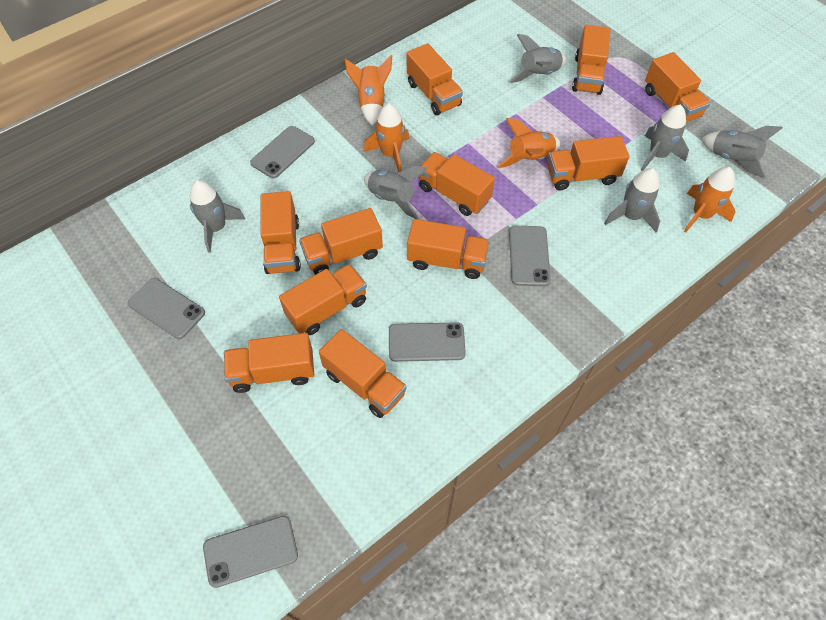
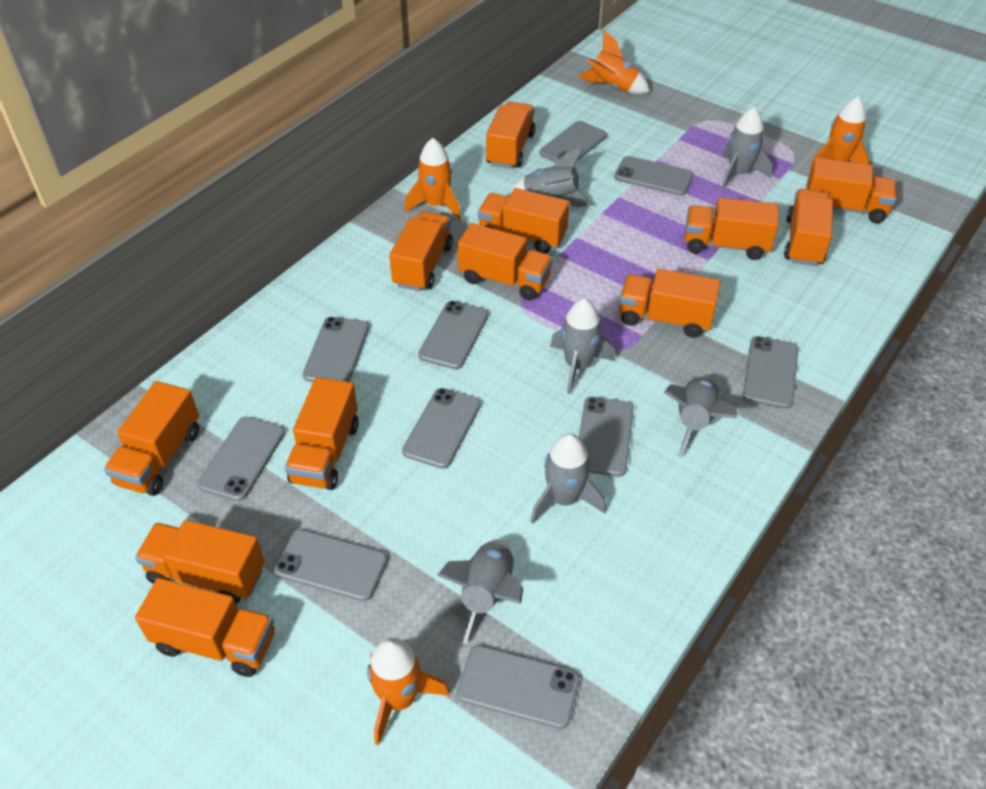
grey phone: 5 -> 10
orange truck: 11 -> 12

